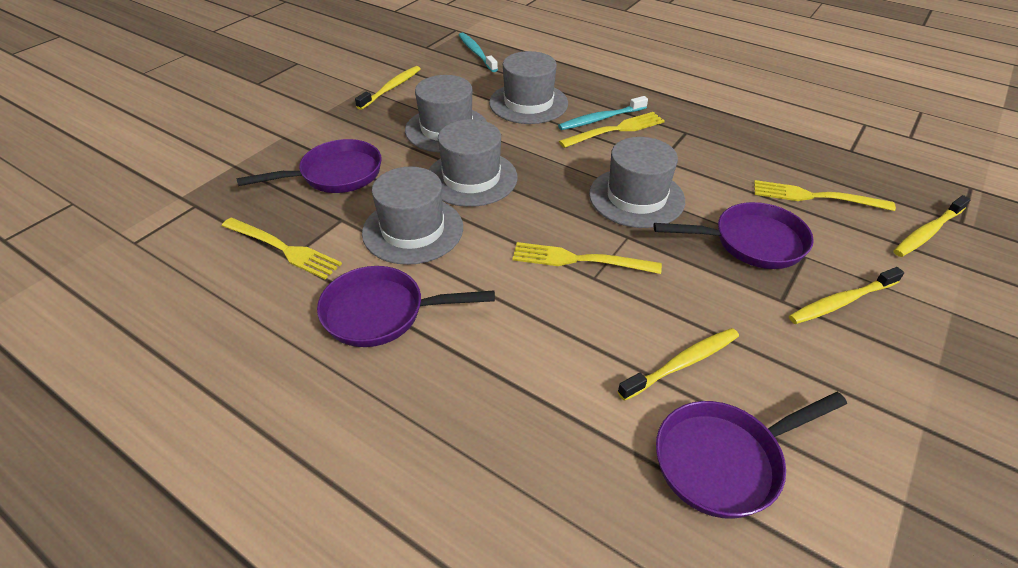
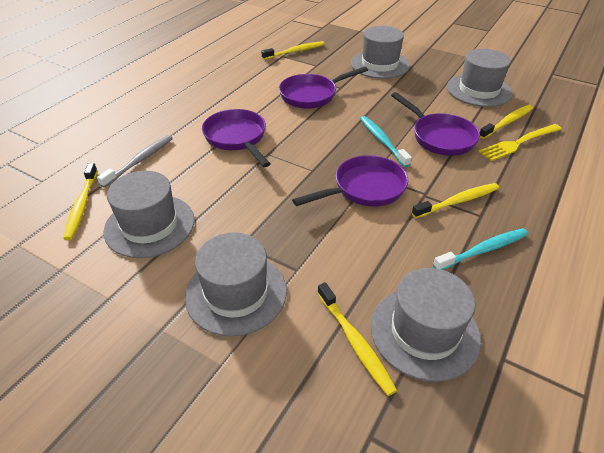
grey toothbrush: 0 -> 1
yellow fork: 4 -> 1
yellow toothbrush: 4 -> 5

